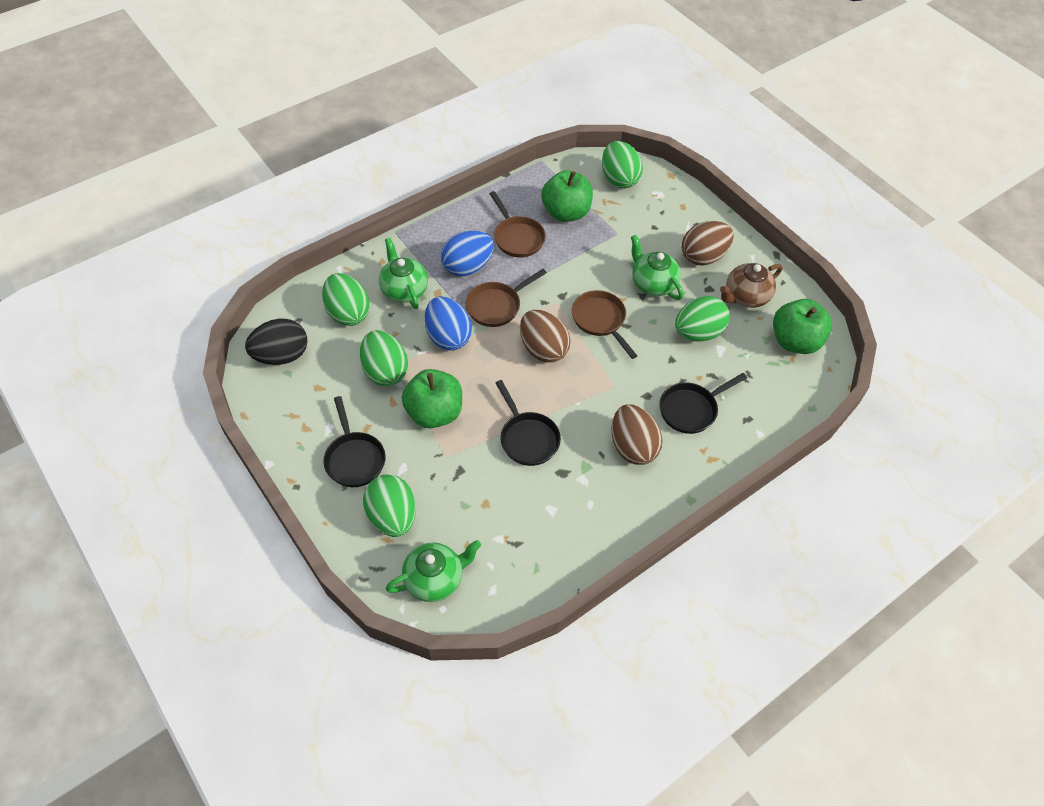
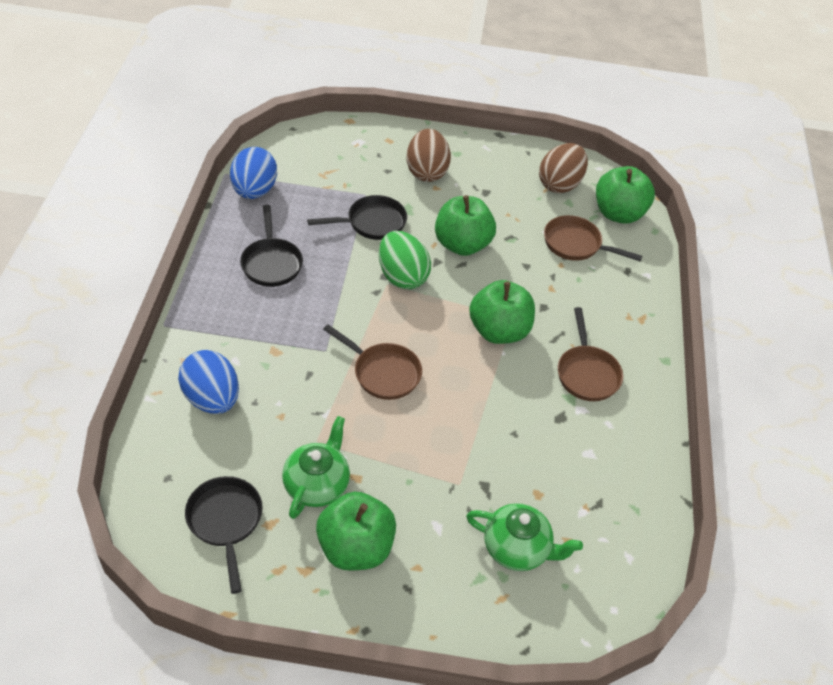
black egg: 1 -> 0
brown egg: 3 -> 2
brown teapot: 1 -> 0
green apple: 3 -> 4
green egg: 5 -> 1
green teapot: 3 -> 2

